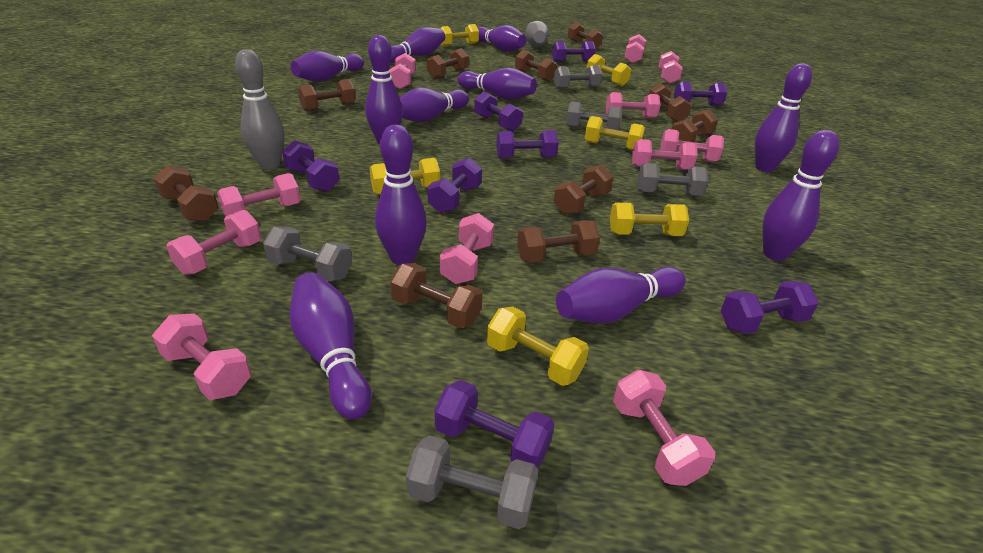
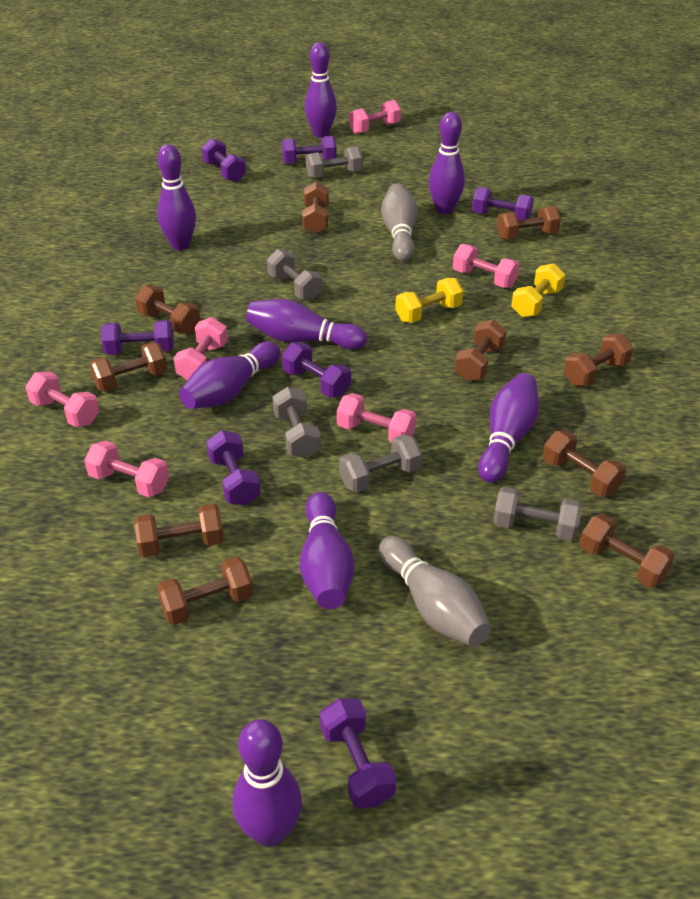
pink dumbbell: 11 -> 6
purple bowling pin: 11 -> 8
purple dumbbell: 8 -> 7
yellow dumbbell: 6 -> 2

